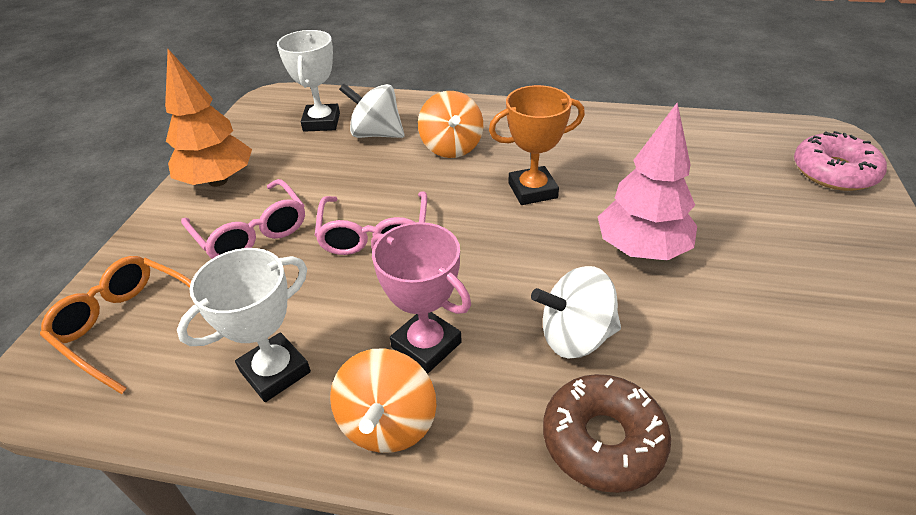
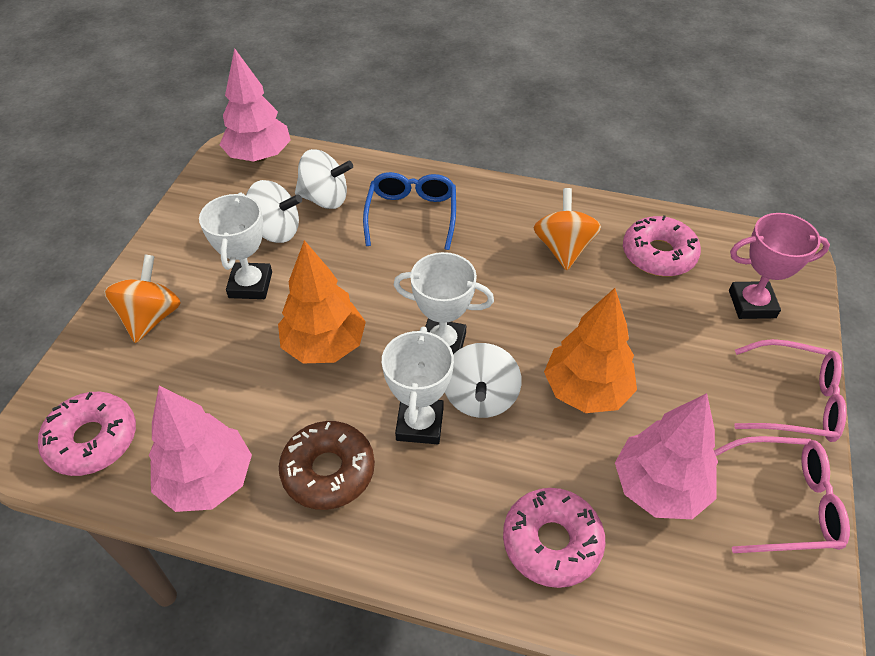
blue glasses: 0 -> 1
orange glasses: 1 -> 0
orange tree: 1 -> 2
orange trophy: 1 -> 0
pink donut: 1 -> 3
pink tree: 1 -> 3
white spinning top: 2 -> 3
white trophy: 2 -> 3

